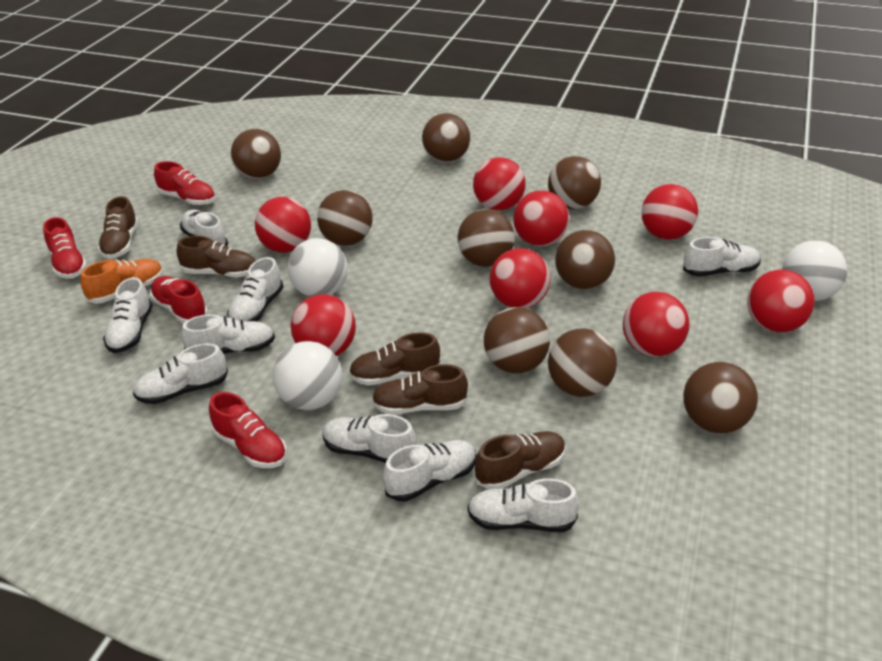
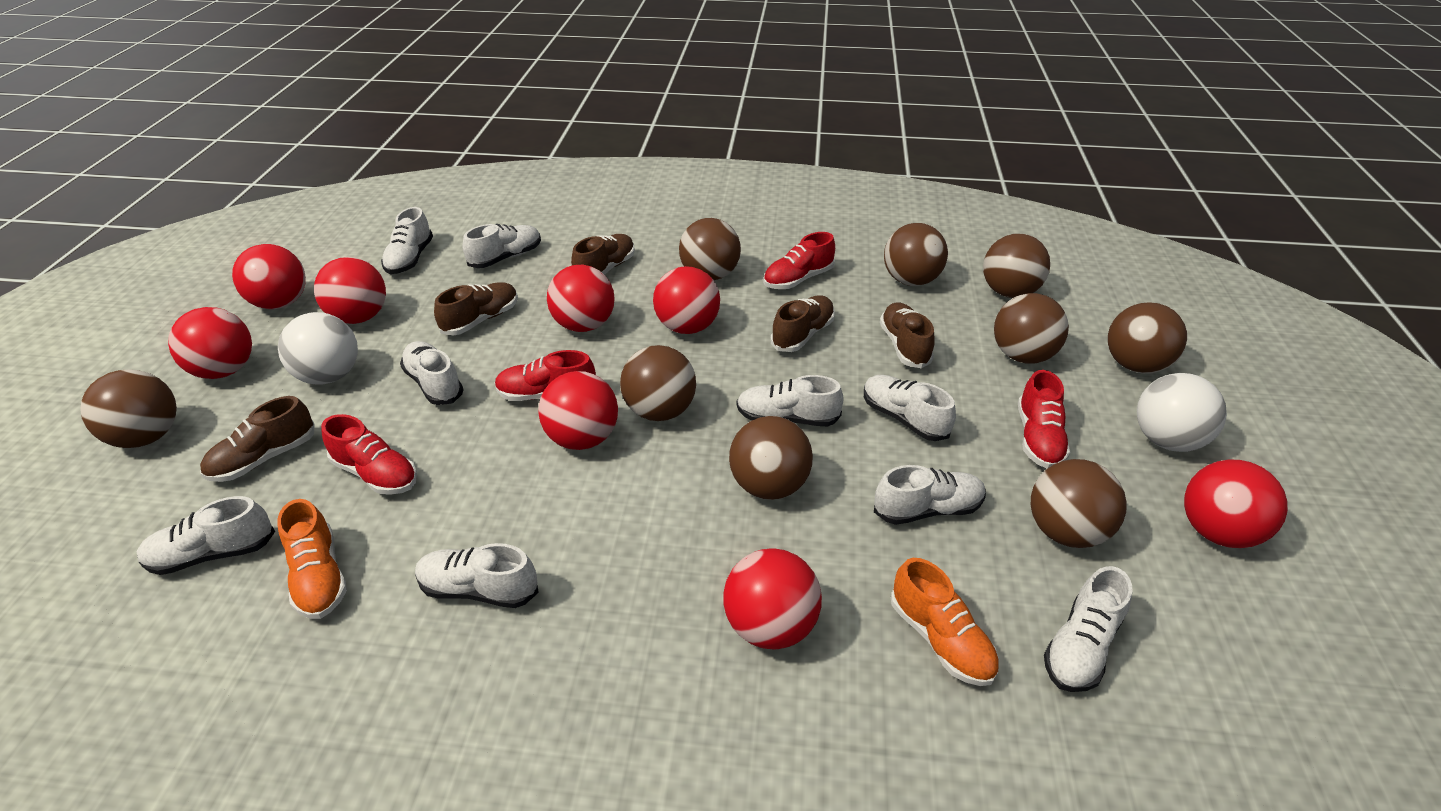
orange shoe: 1 -> 2
white ball: 3 -> 2

